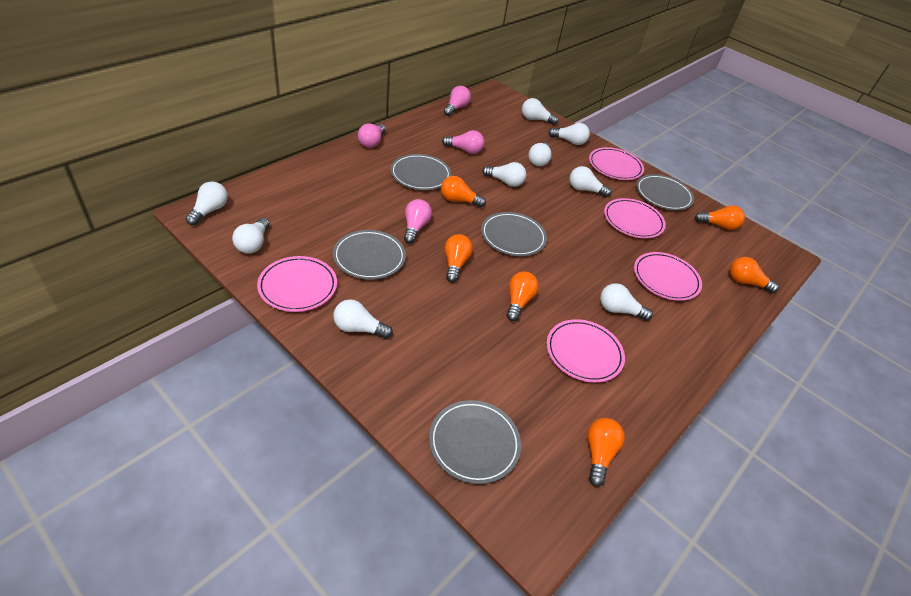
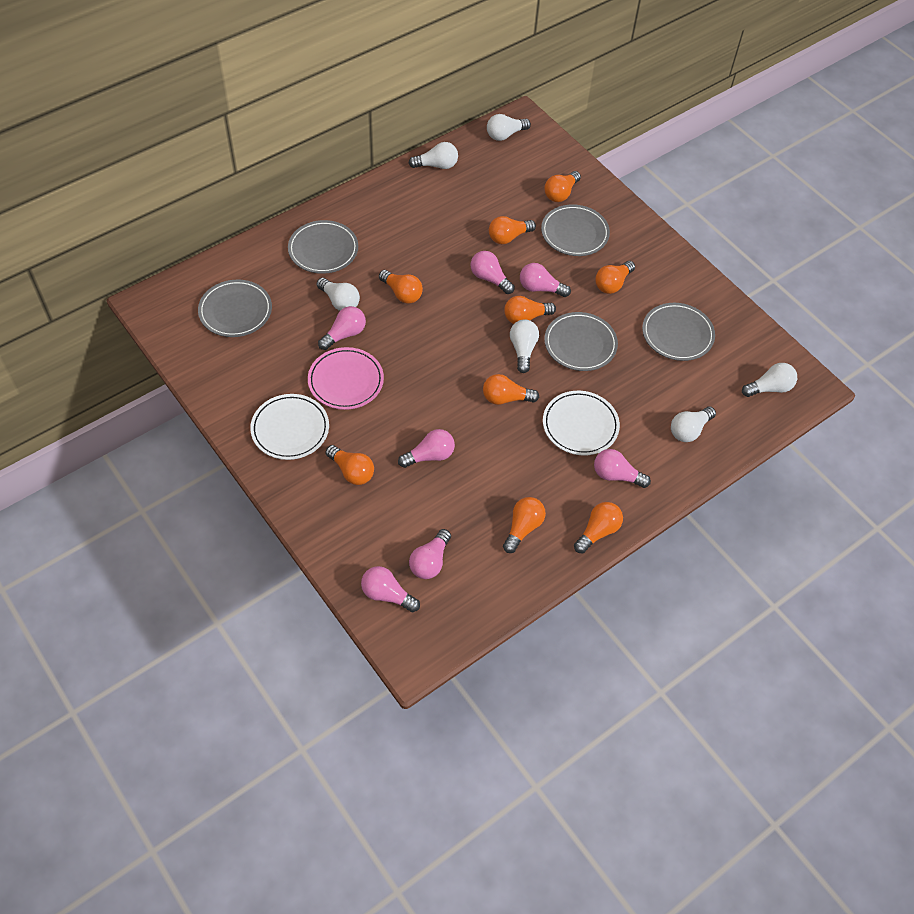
orange light bulb: 6 -> 9
pink light bulb: 4 -> 7
pink plate: 5 -> 1
white light bulb: 9 -> 6
white plate: 0 -> 2

